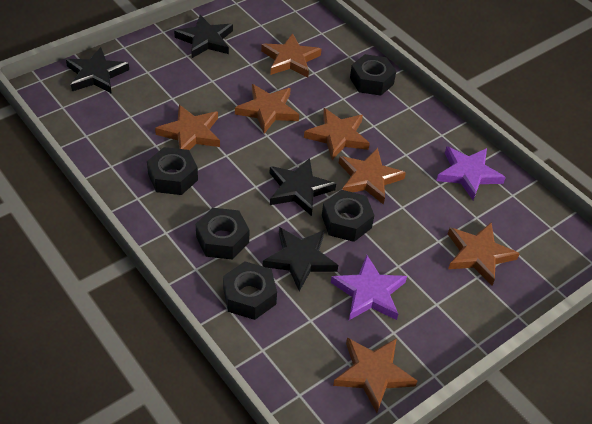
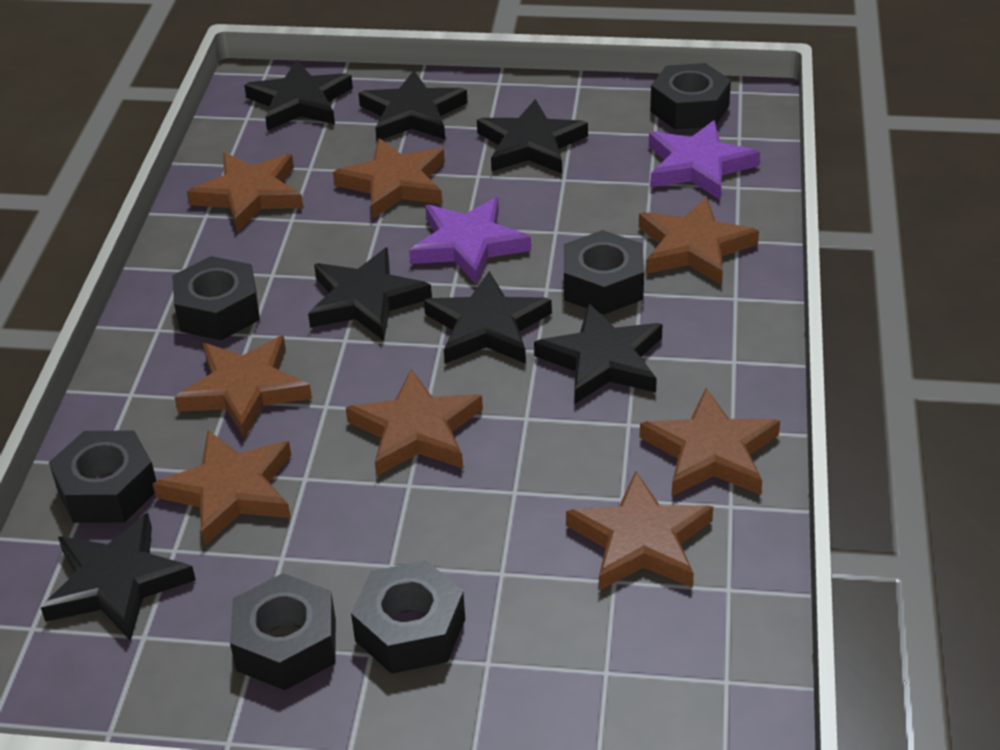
black nut: 5 -> 6
black star: 4 -> 7
brown star: 7 -> 8

